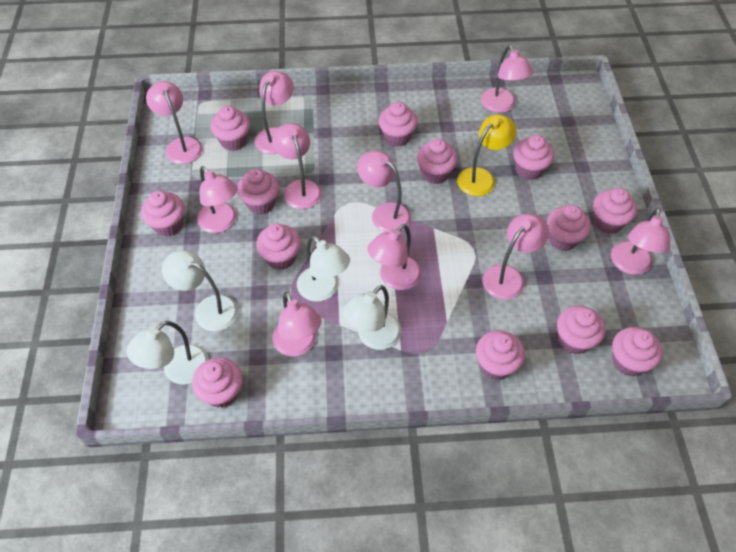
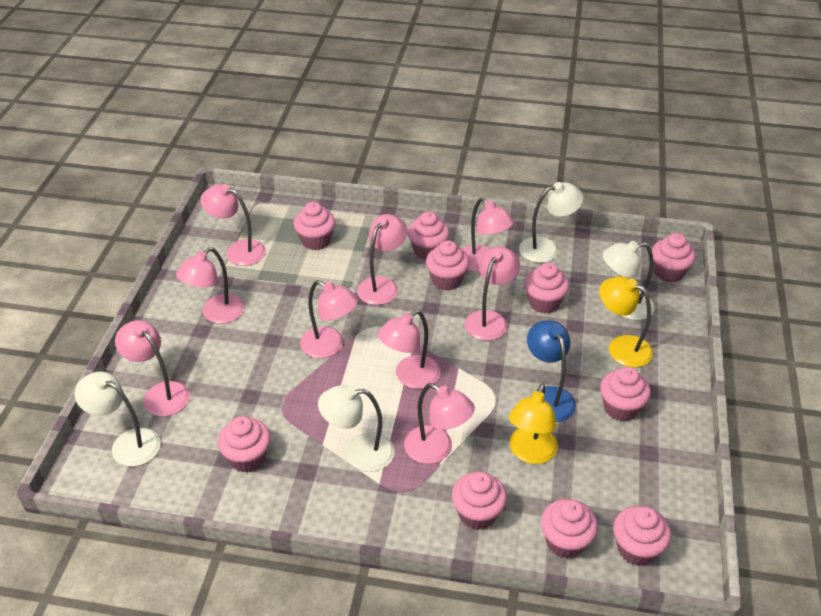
blue lamp: 0 -> 1
pink cupcake: 13 -> 10
pink lamp: 10 -> 9
yellow lamp: 1 -> 2

